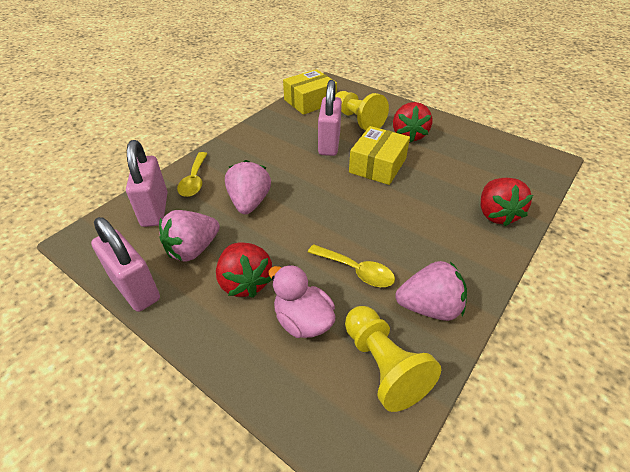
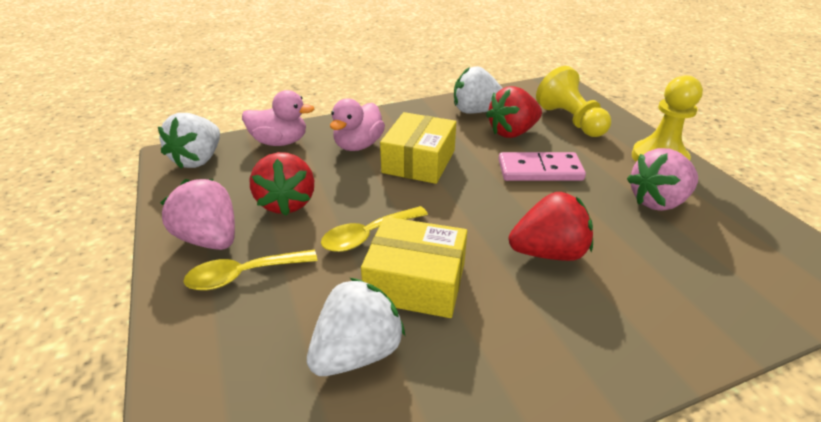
pink domino: 0 -> 1
pink duck: 1 -> 2
pink padlock: 3 -> 0
pink strawberry: 3 -> 2
white strawberry: 0 -> 3

